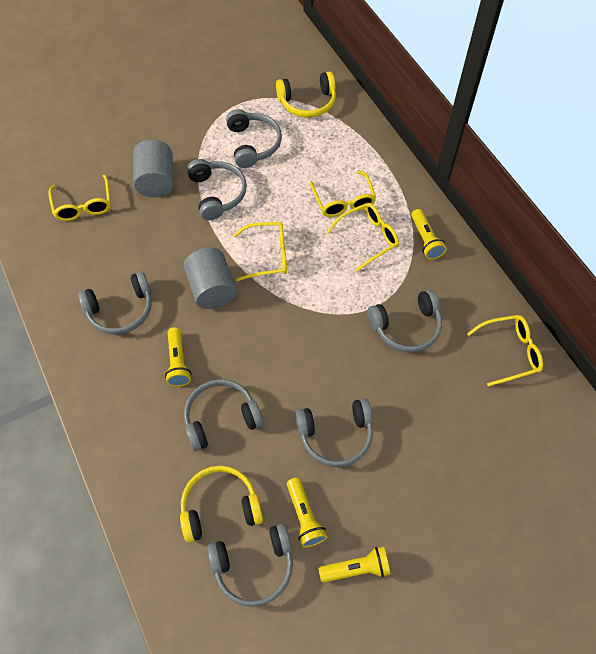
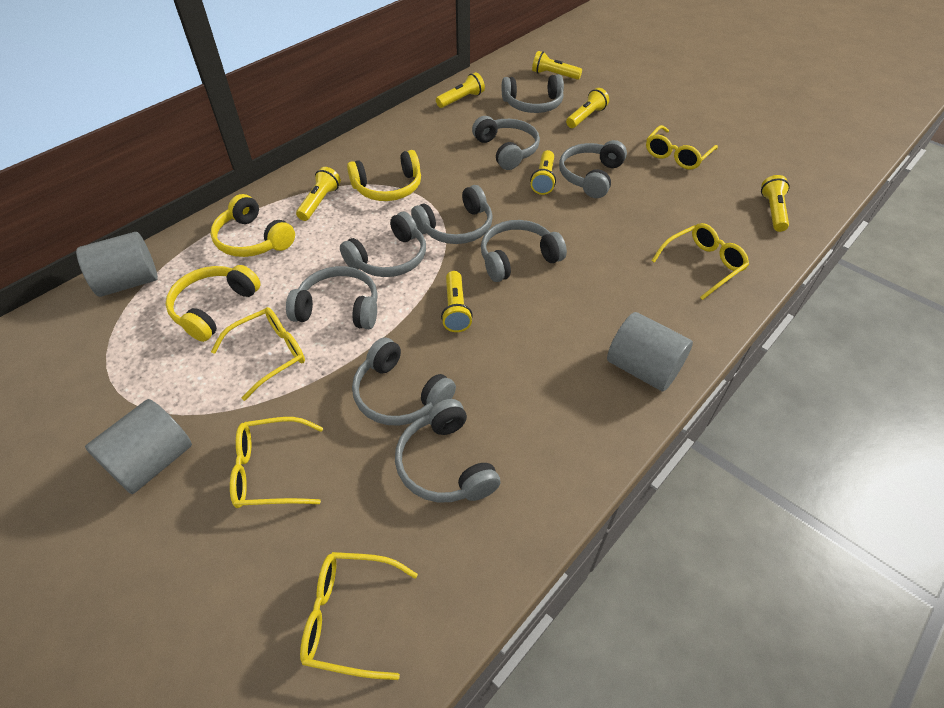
grey cylinder: 2 -> 3
grey headphones: 7 -> 9
yellow flashlight: 4 -> 7
yellow headphones: 2 -> 3

